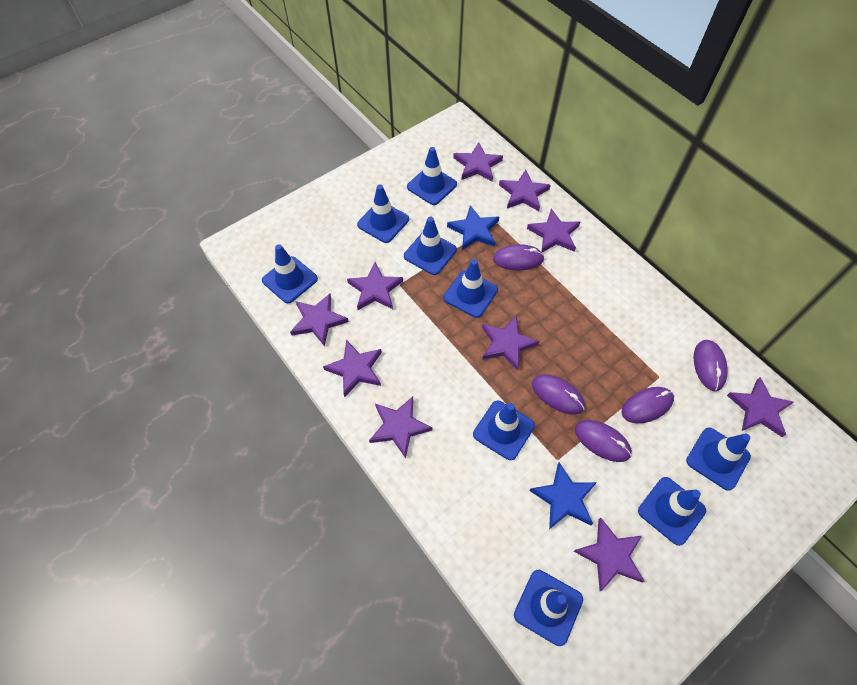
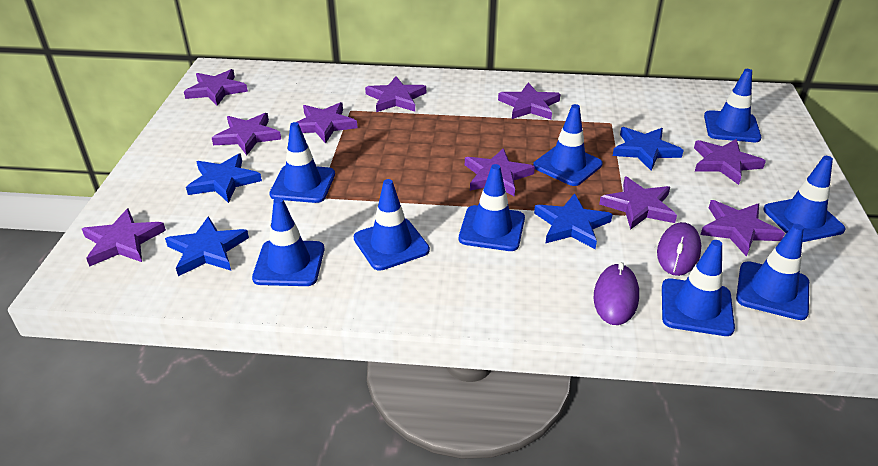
blue star: 2 -> 4
purple mouse: 5 -> 2

